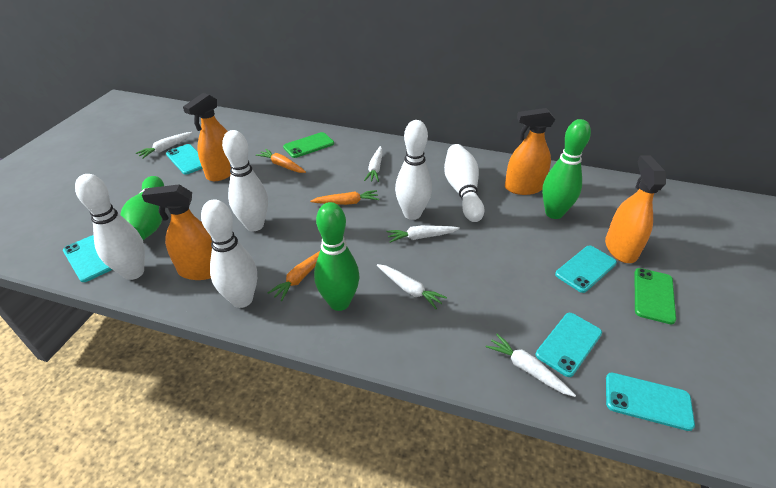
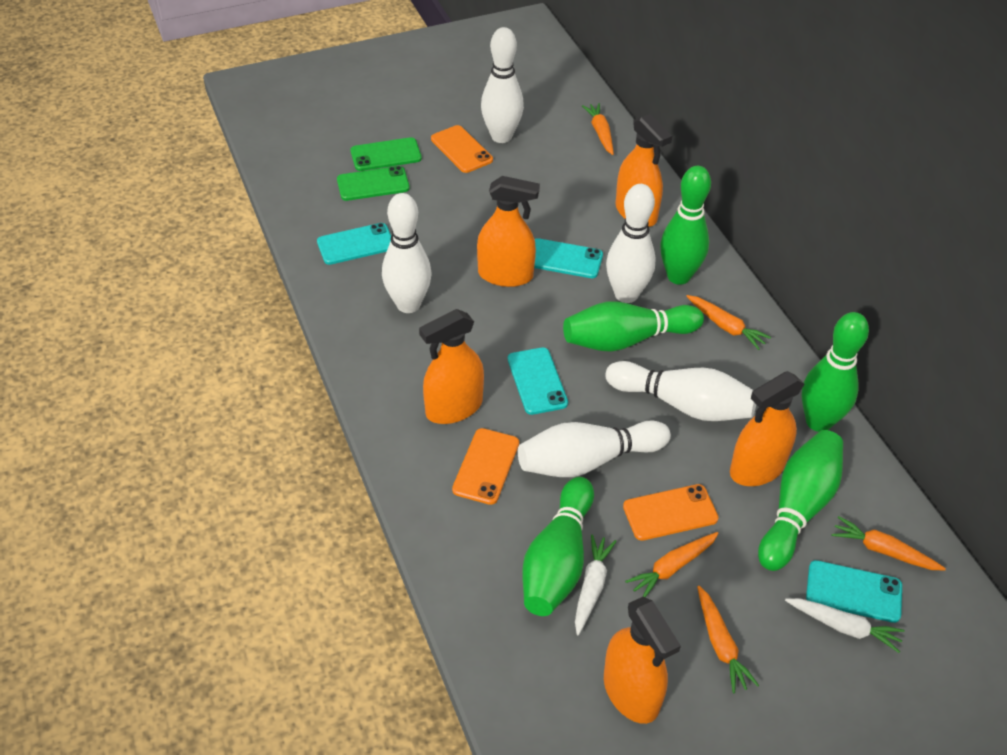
green bowling pin: 3 -> 5
orange carrot: 3 -> 5
orange phone: 0 -> 3
orange spray bottle: 4 -> 5
turquoise phone: 5 -> 4
white carrot: 5 -> 2

